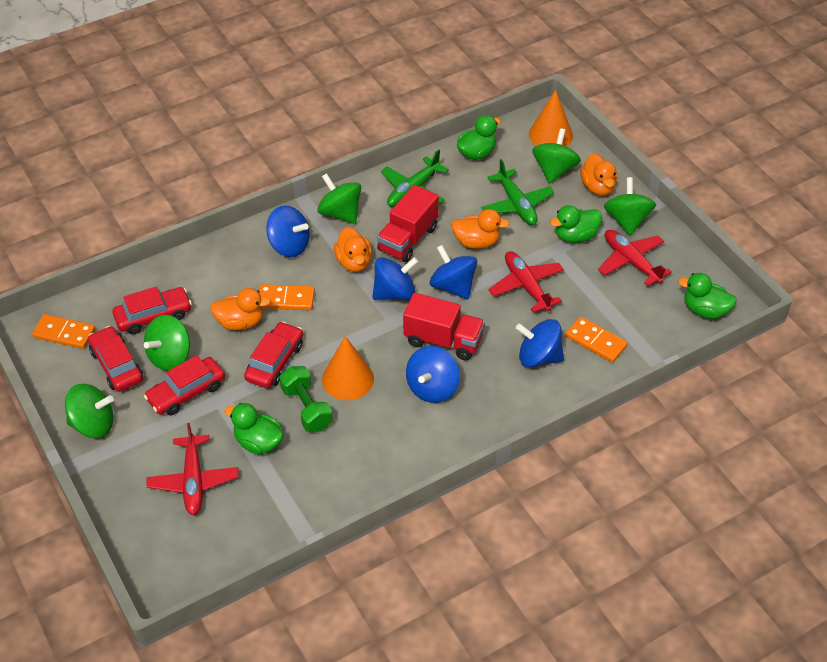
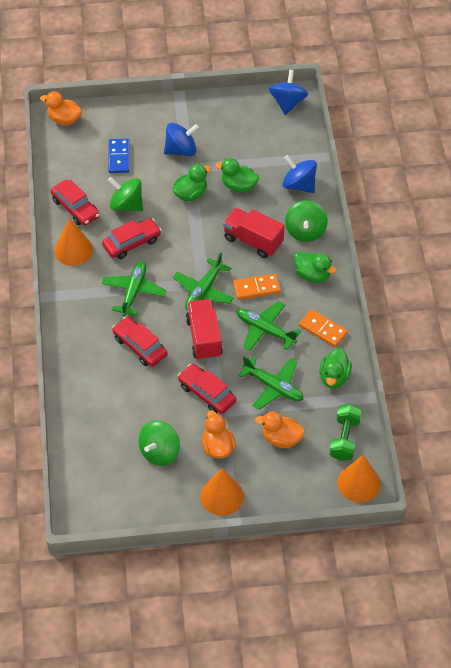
blue domino: 0 -> 1
blue spinning top: 5 -> 3
green plane: 2 -> 4
green spinning top: 5 -> 3
orange cone: 2 -> 3
orange domino: 3 -> 2
orange duck: 4 -> 3
red plane: 3 -> 0

